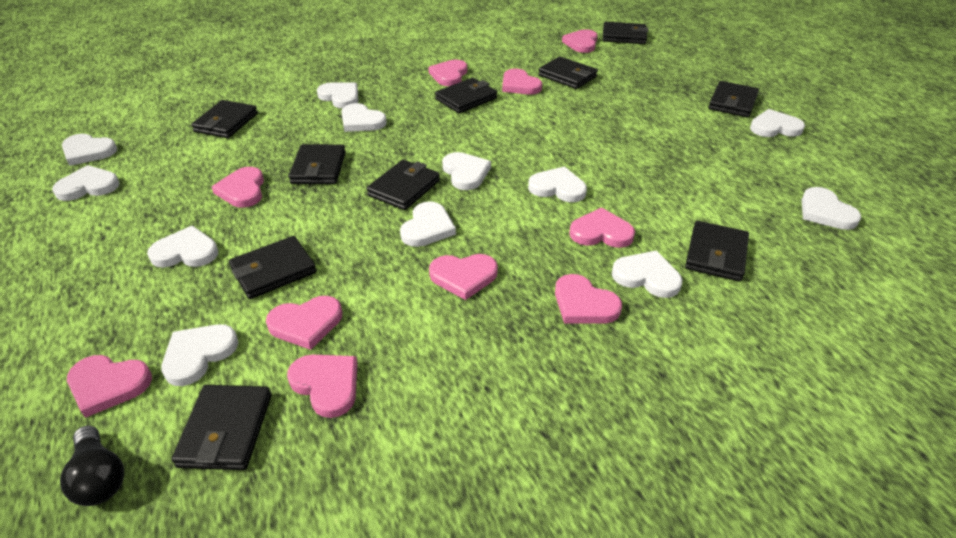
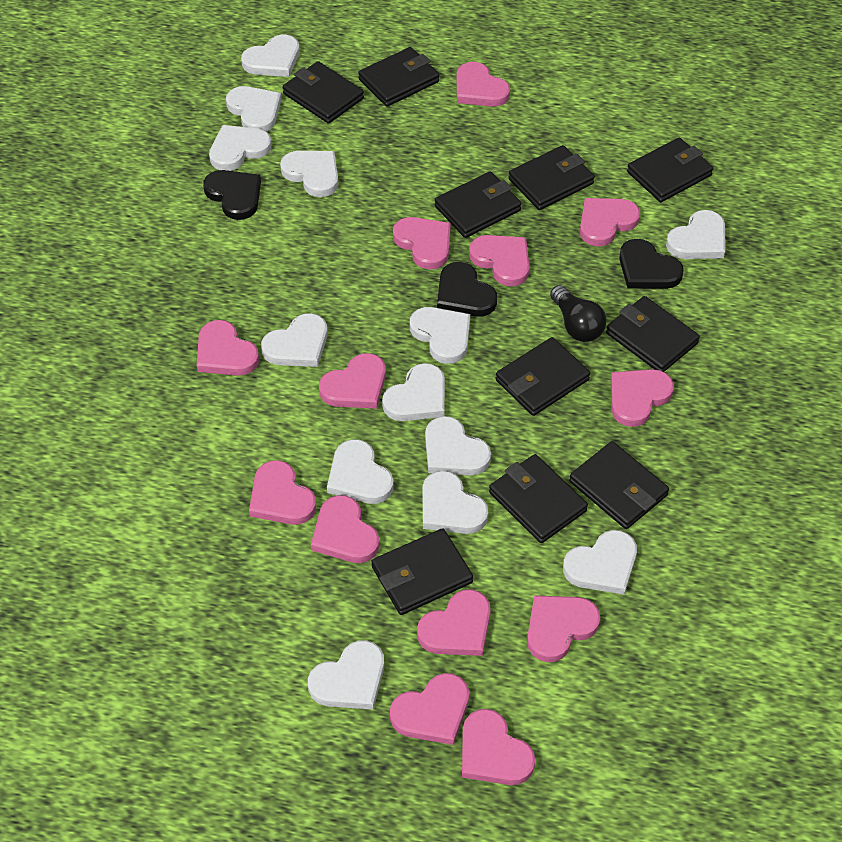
black heart: 0 -> 3
pink heart: 10 -> 13
white heart: 12 -> 13

